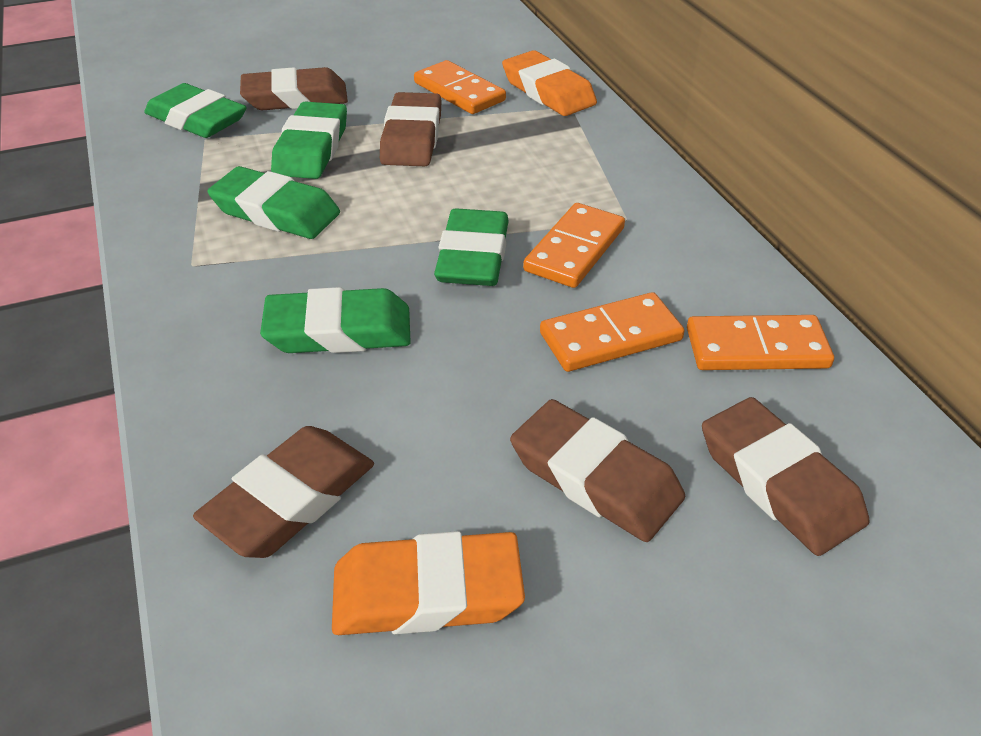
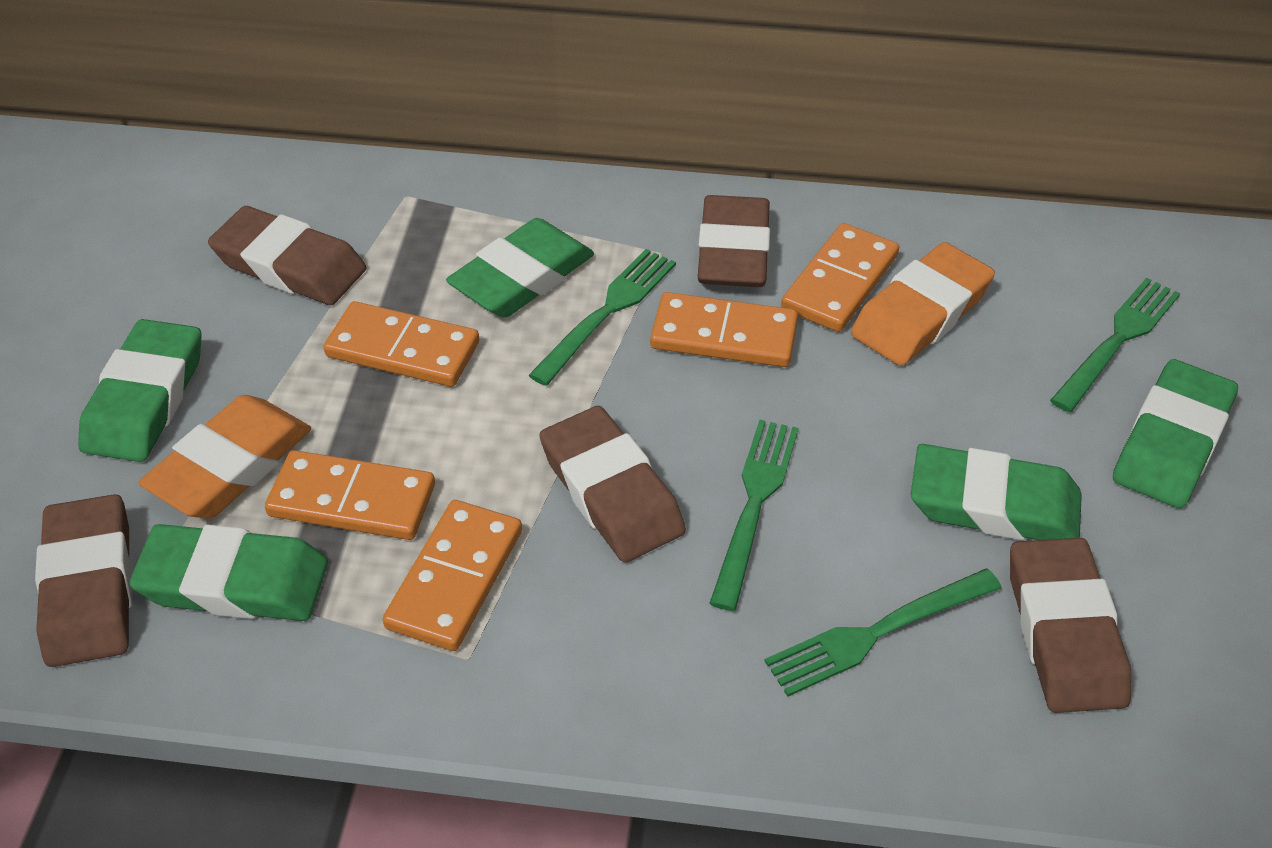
green fork: 0 -> 4
orange domino: 4 -> 5

